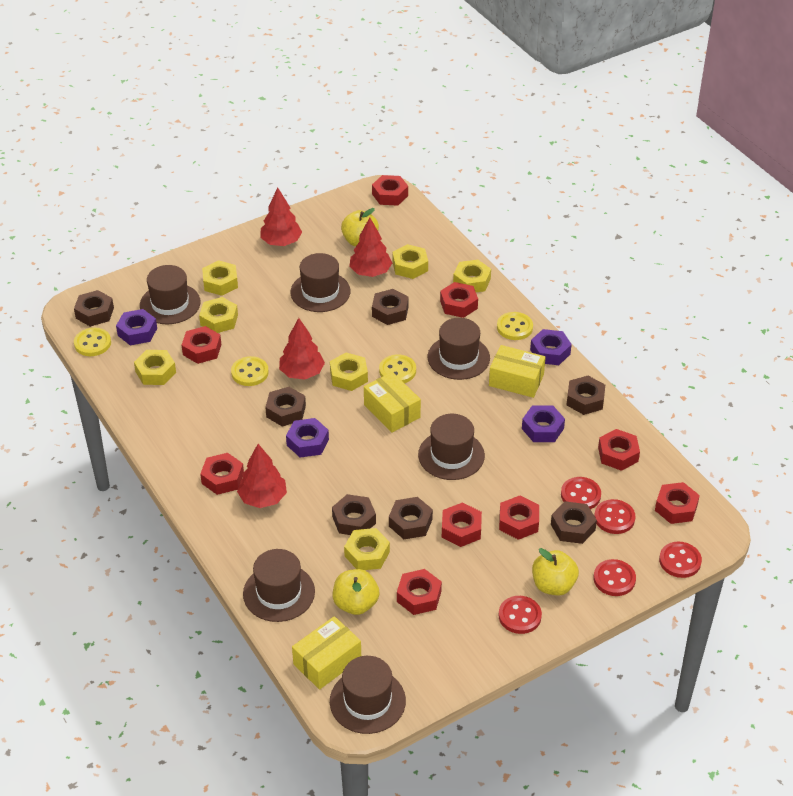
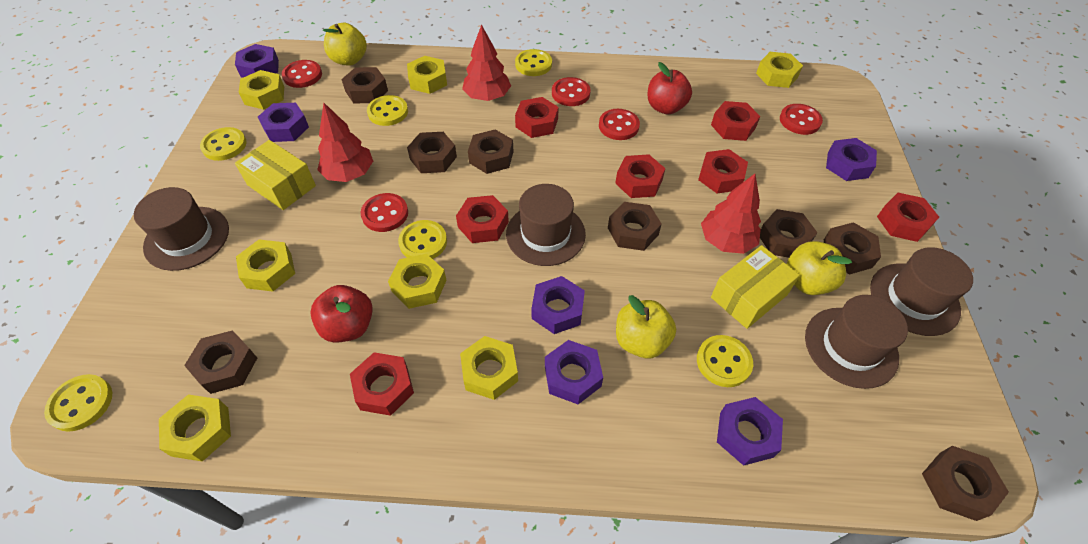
brown hat: 6 -> 4
brown nut: 7 -> 8
purple nut: 4 -> 6
red apple: 0 -> 2
red nut: 9 -> 7
red tree: 4 -> 3
yellow box: 3 -> 2
yellow button: 4 -> 6

